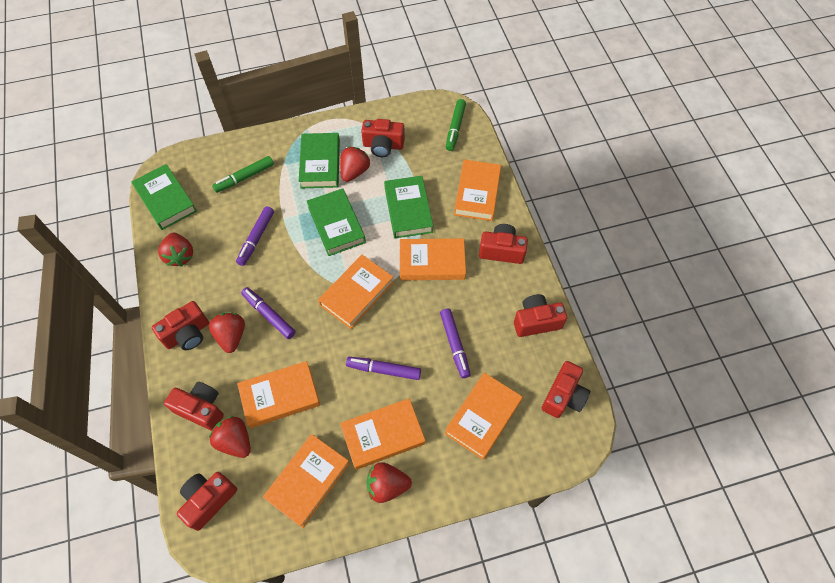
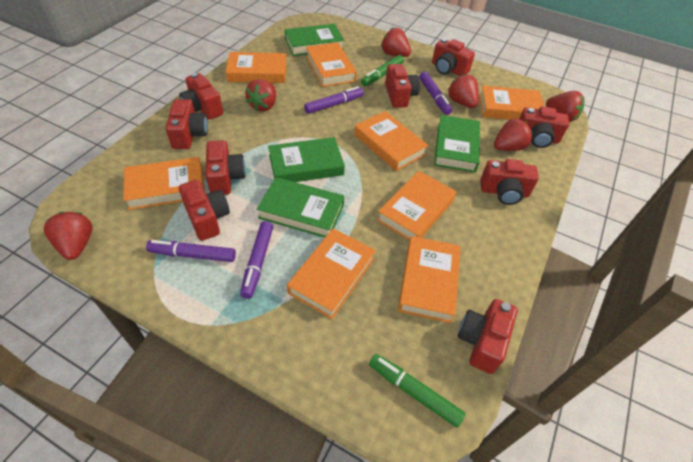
orange book: 7 -> 8
red camera: 7 -> 9
red strawberry: 5 -> 6

